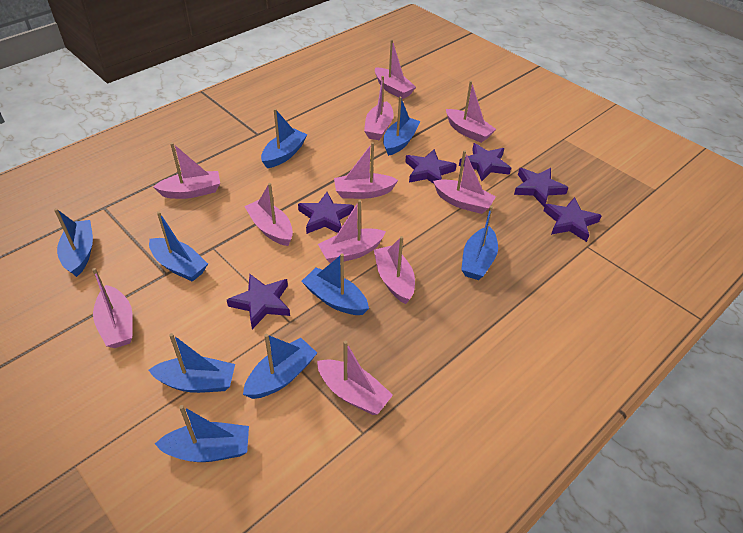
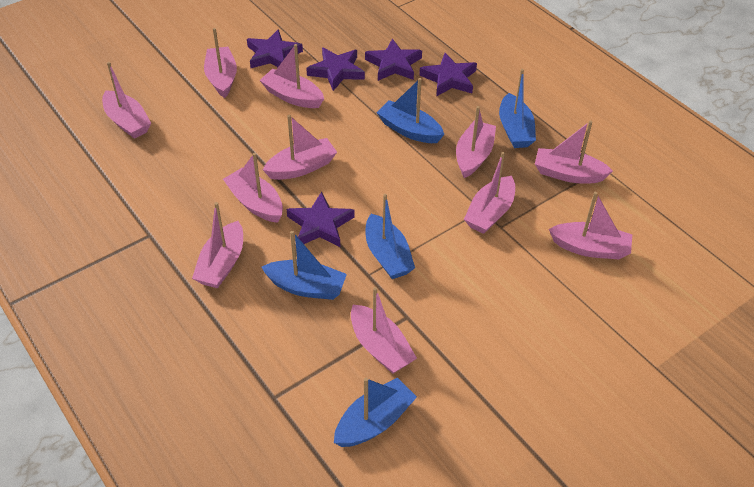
blue boat: 9 -> 5
purple star: 6 -> 5

